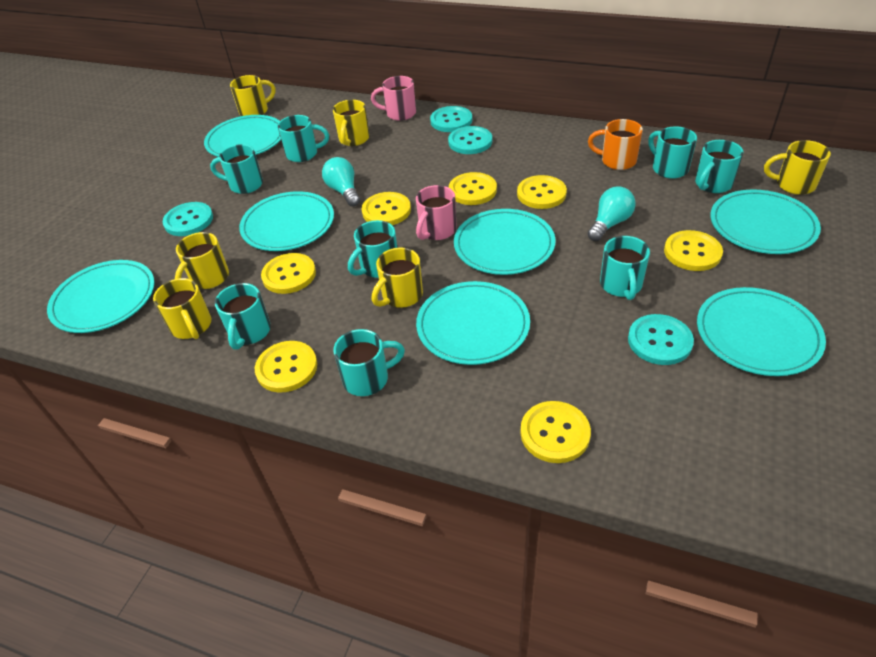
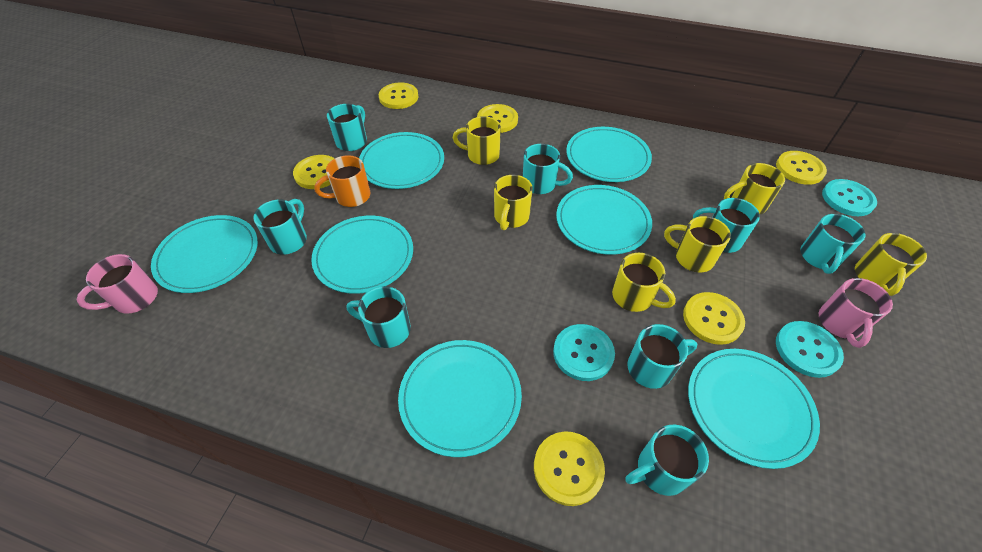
turquoise button: 4 -> 3
turquoise light bulb: 2 -> 0
yellow button: 7 -> 6

